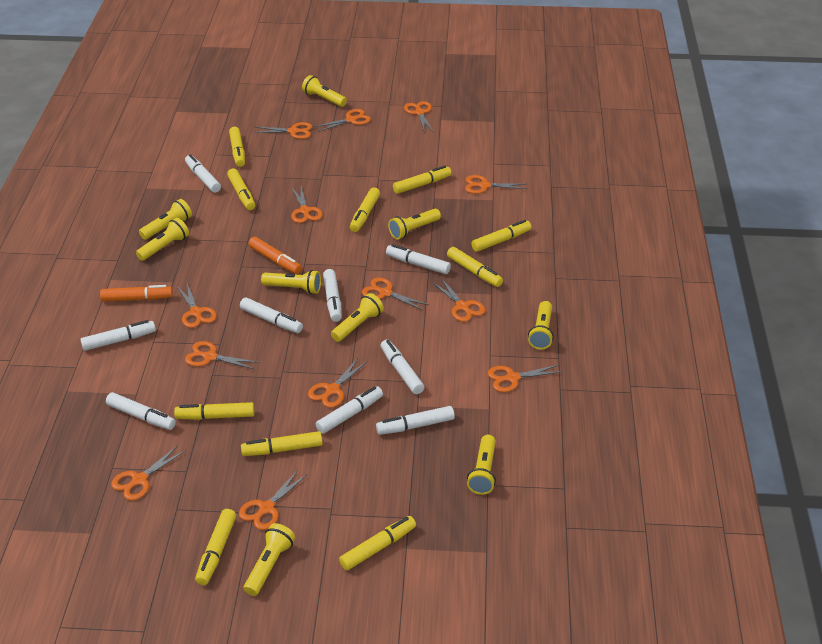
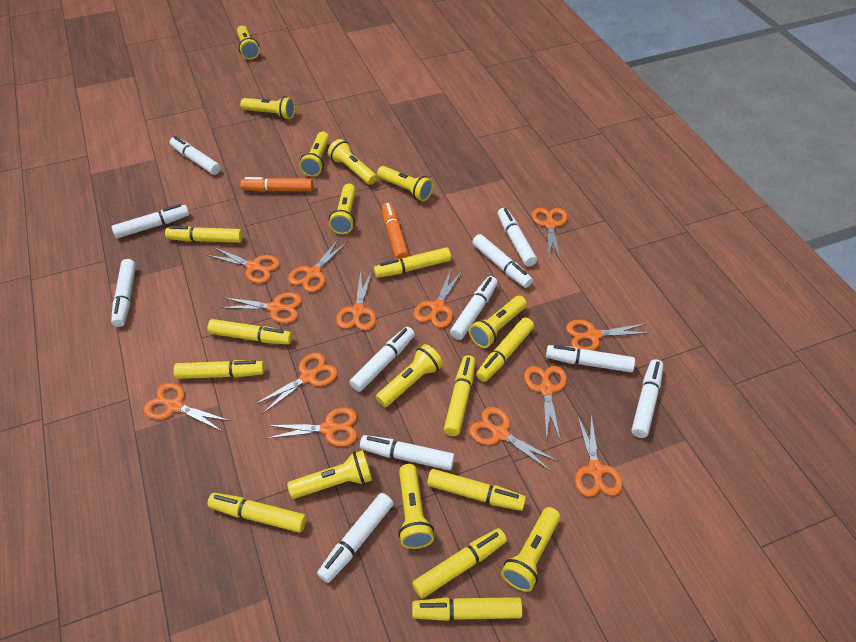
white marker: 9 -> 11
yellow flashlight: 9 -> 11

